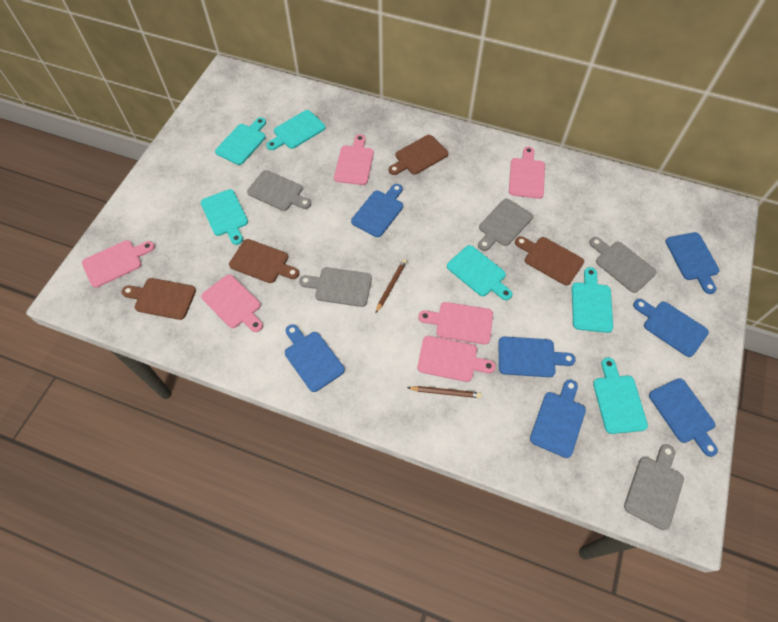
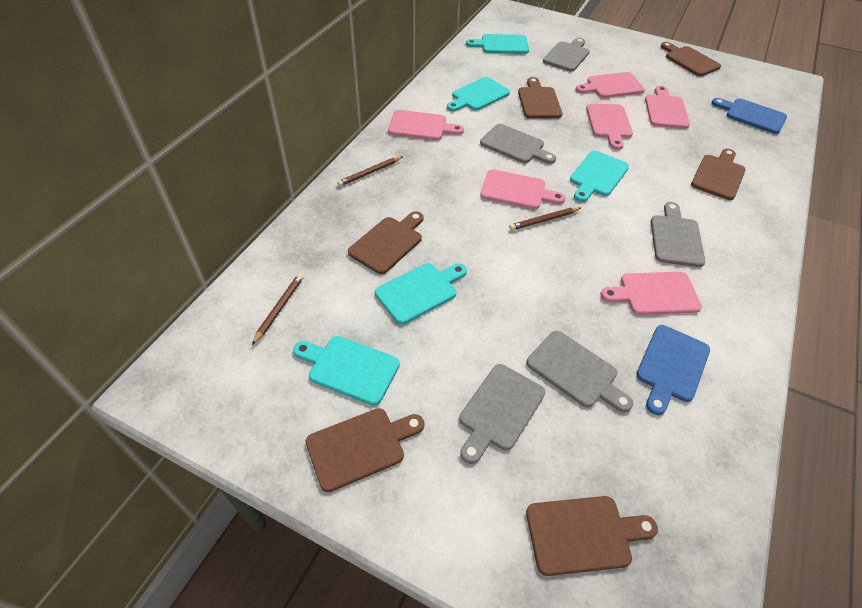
blue cutting board: 7 -> 2
brown cutting board: 4 -> 6
brown pencil: 2 -> 3
turquoise cutting board: 6 -> 5

